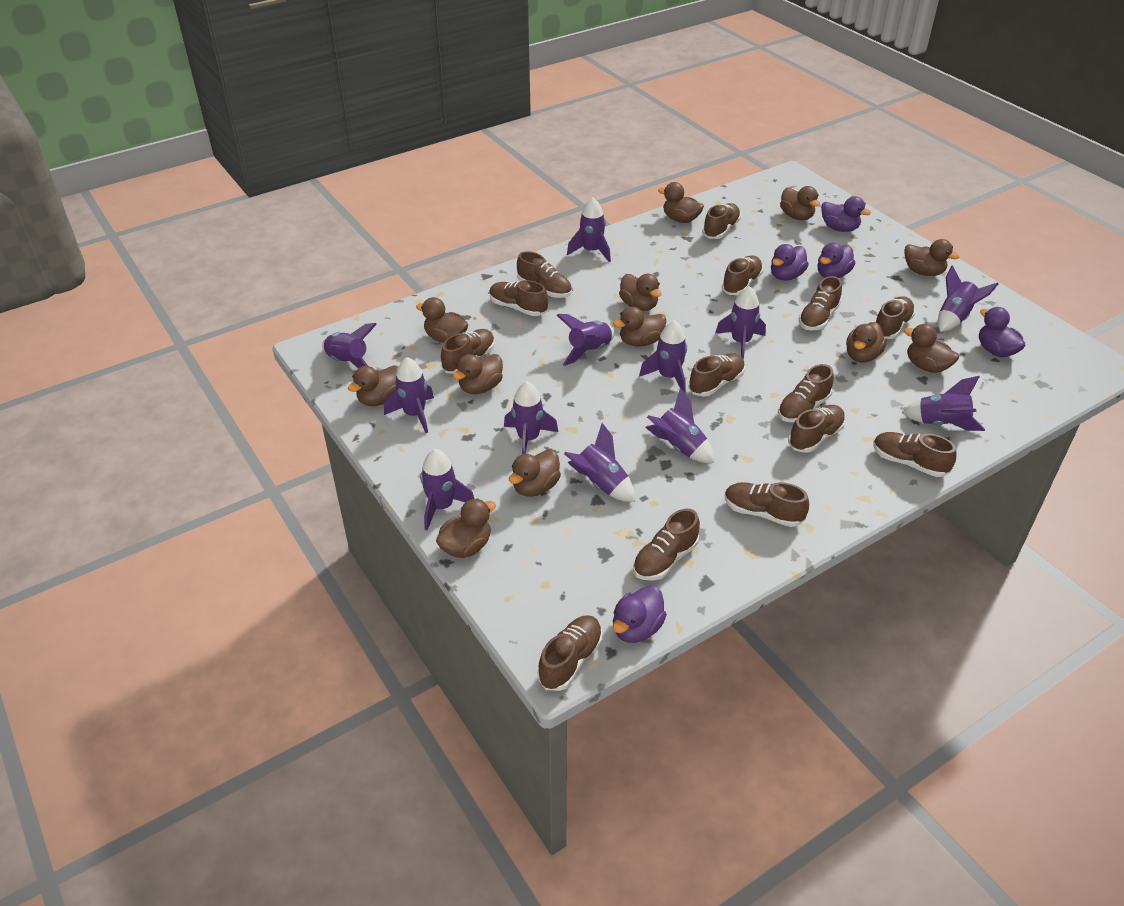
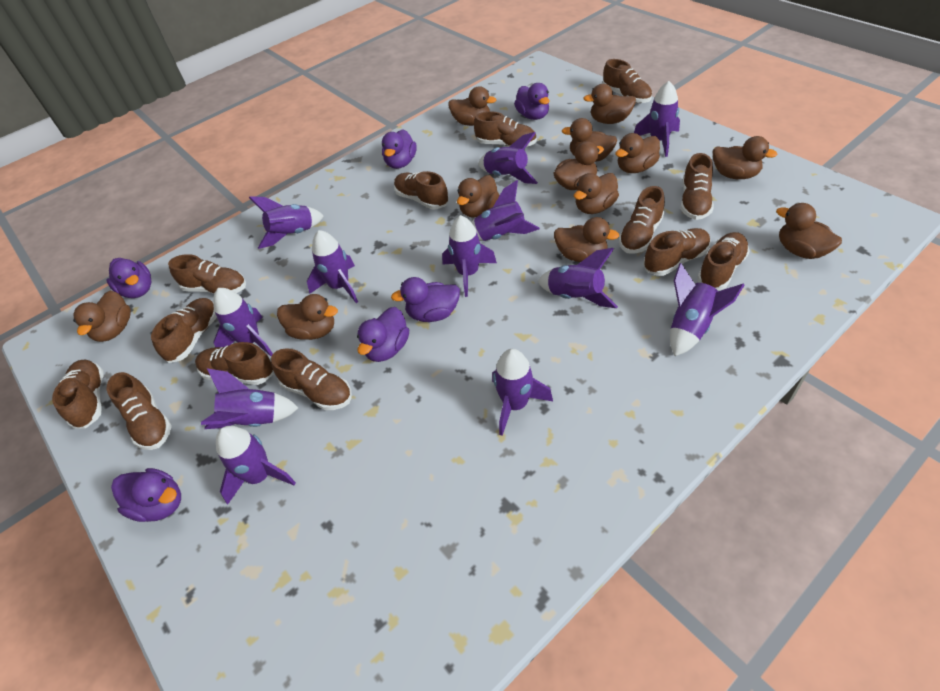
brown shoe: 14 -> 13
purple duck: 5 -> 6

